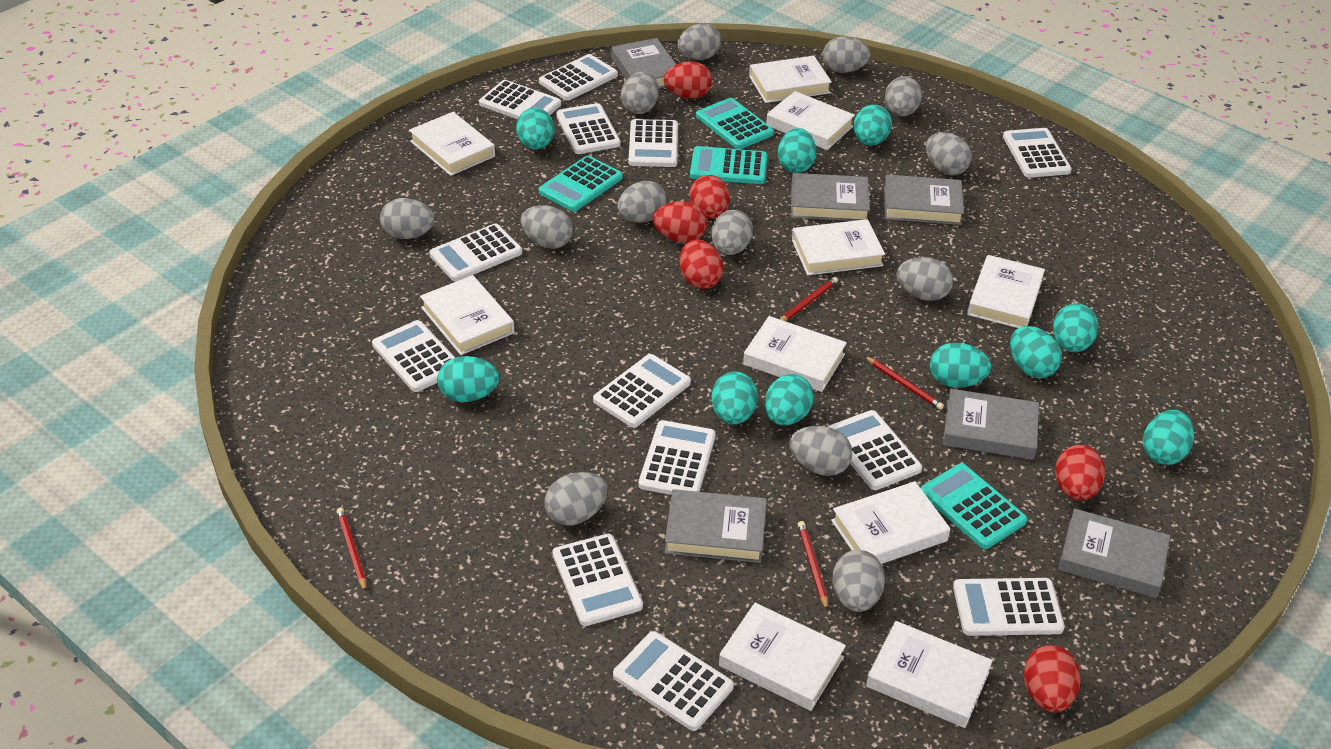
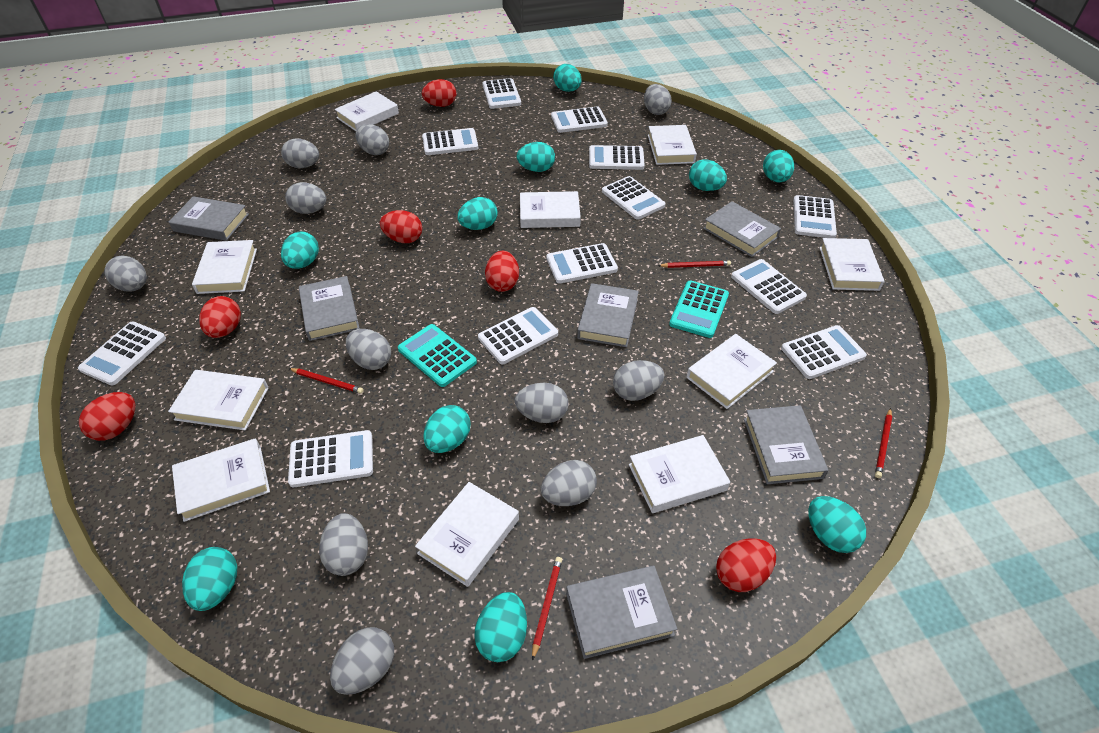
grey egg: 13 -> 11
turquoise calculator: 4 -> 2
white calculator: 13 -> 12

